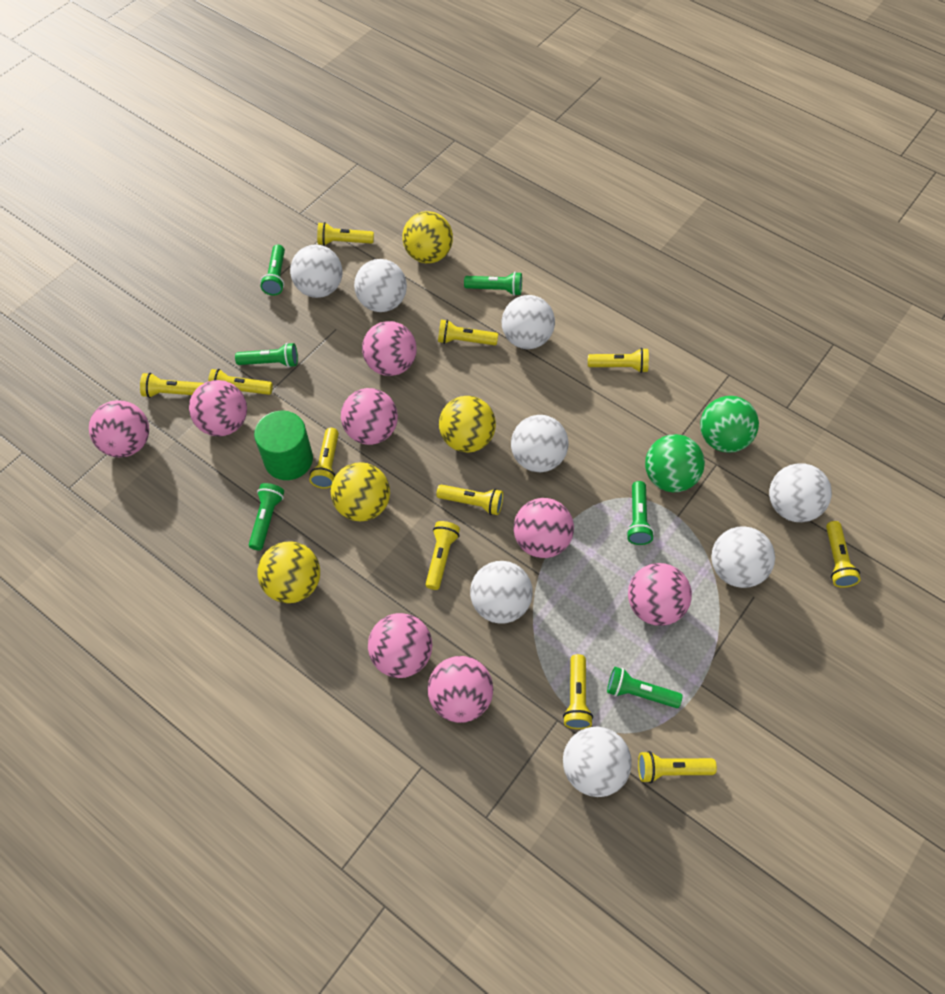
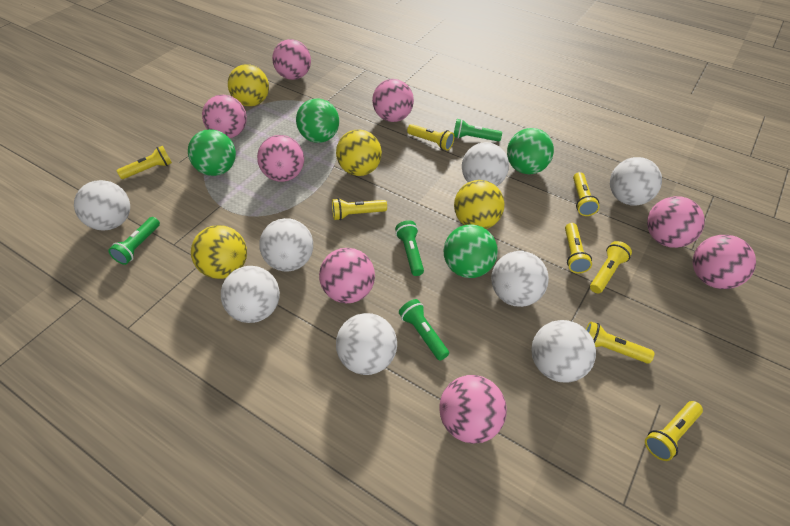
green ball: 2 -> 4
green cylinder: 1 -> 0
green flashlight: 6 -> 4
yellow flashlight: 11 -> 8

